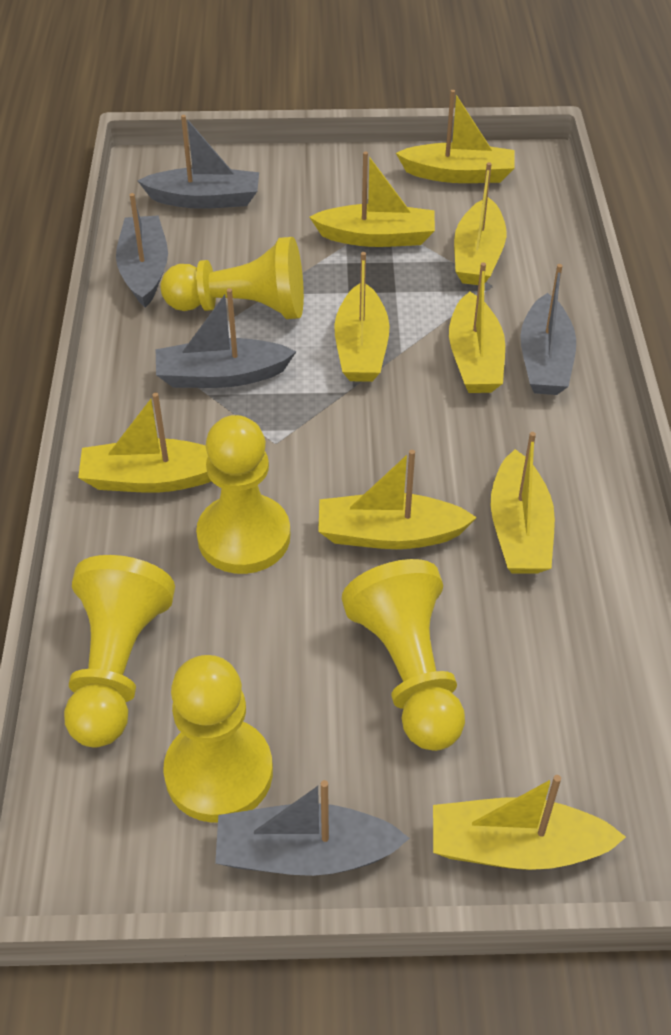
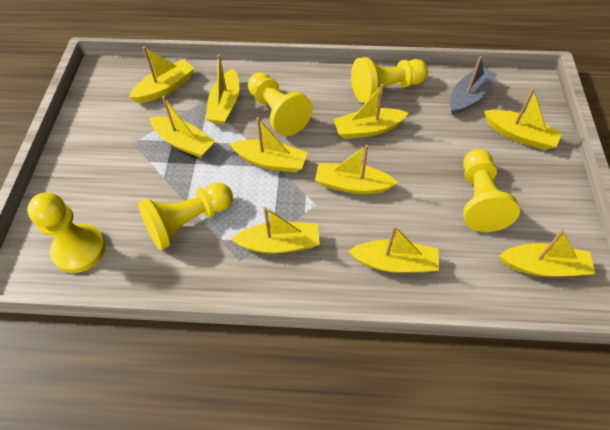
grey boat: 5 -> 1
yellow boat: 9 -> 10

